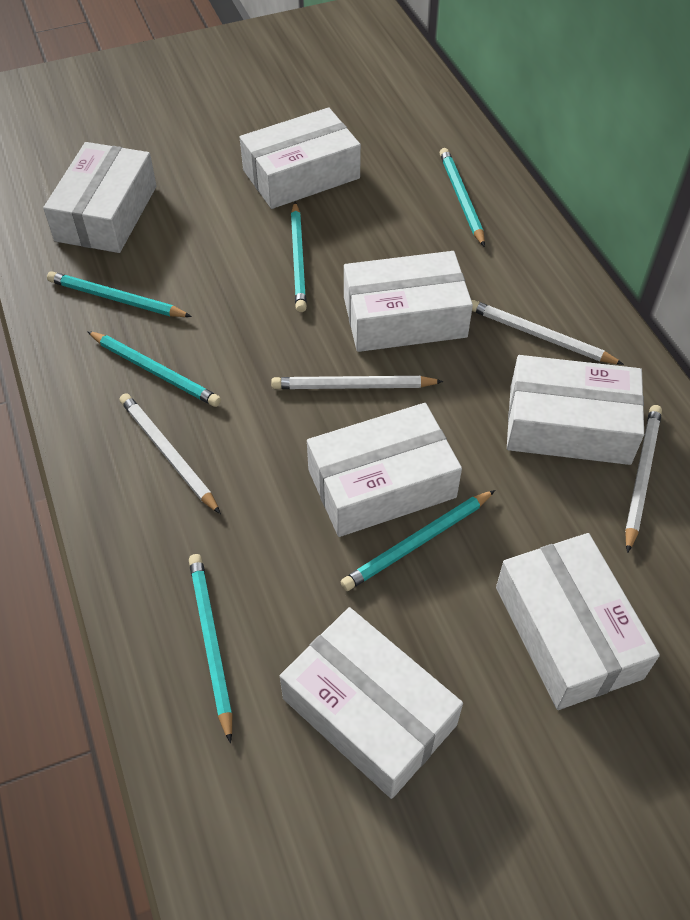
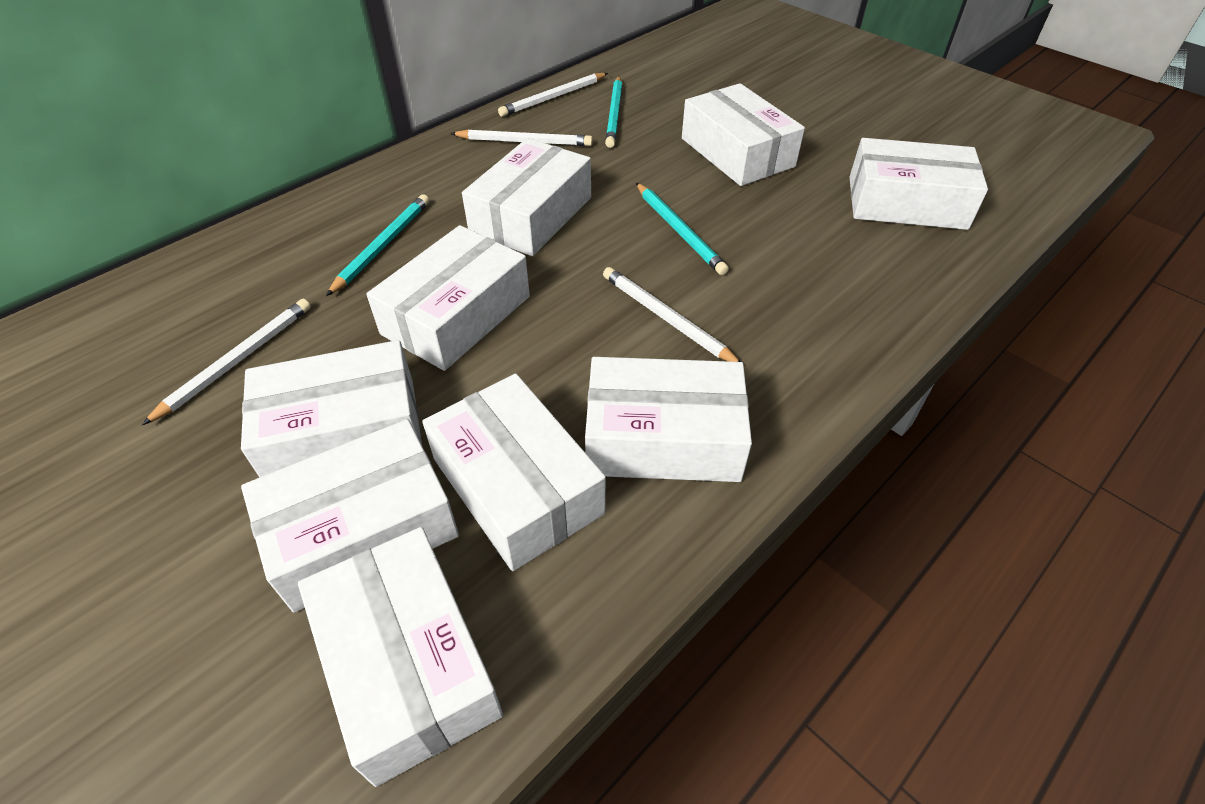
turquoise pencil: 6 -> 3
white box: 7 -> 9

